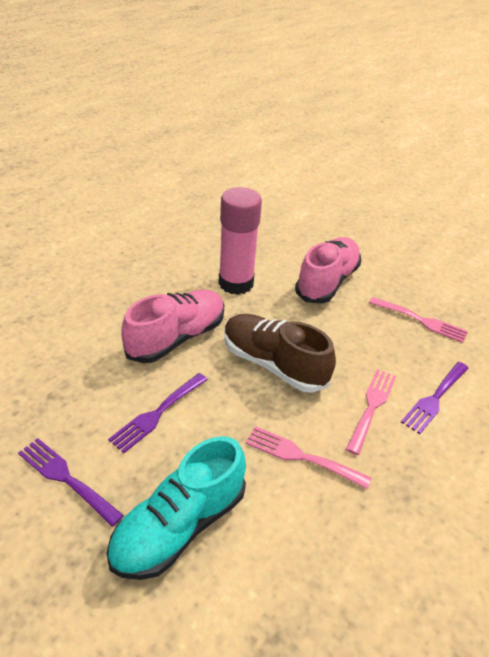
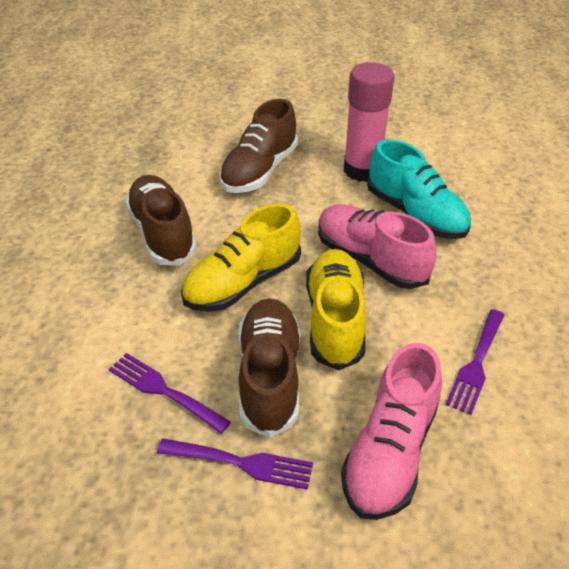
brown shoe: 1 -> 3
pink fork: 3 -> 0
yellow shoe: 0 -> 2

